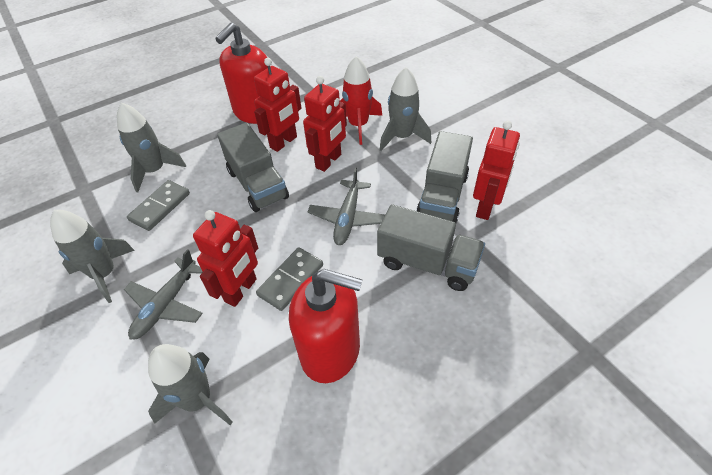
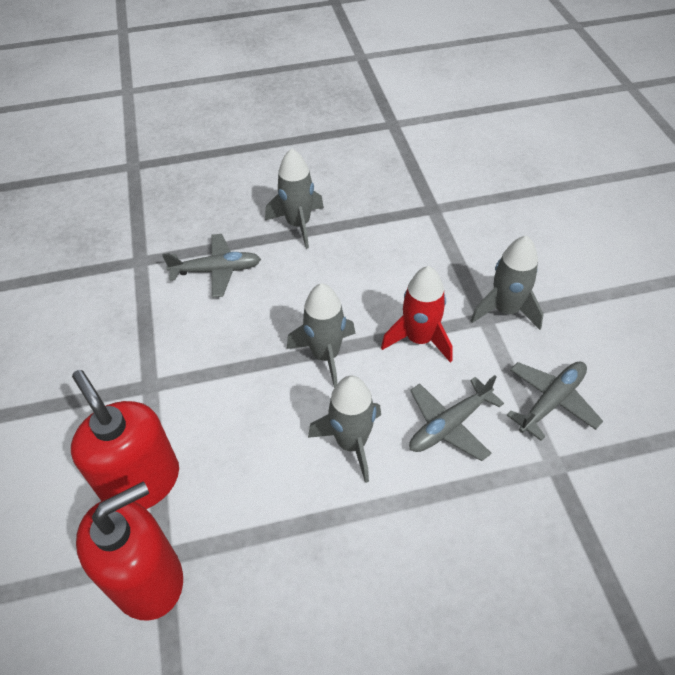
grey domino: 2 -> 0
grey plane: 2 -> 3
grey truck: 3 -> 0
red robot: 4 -> 0

